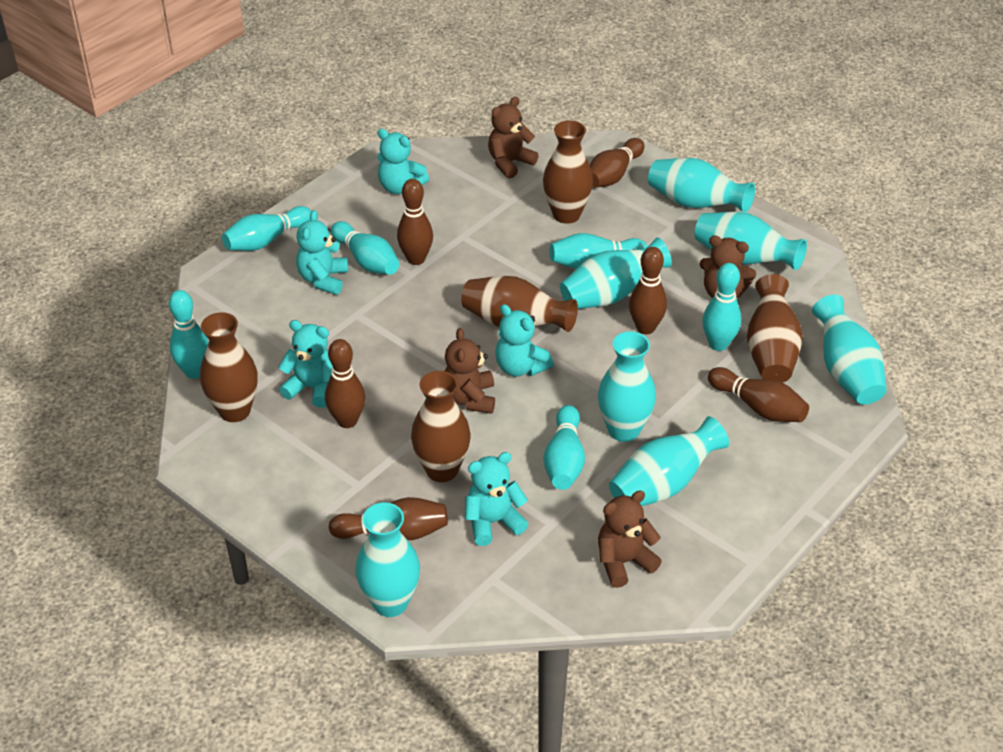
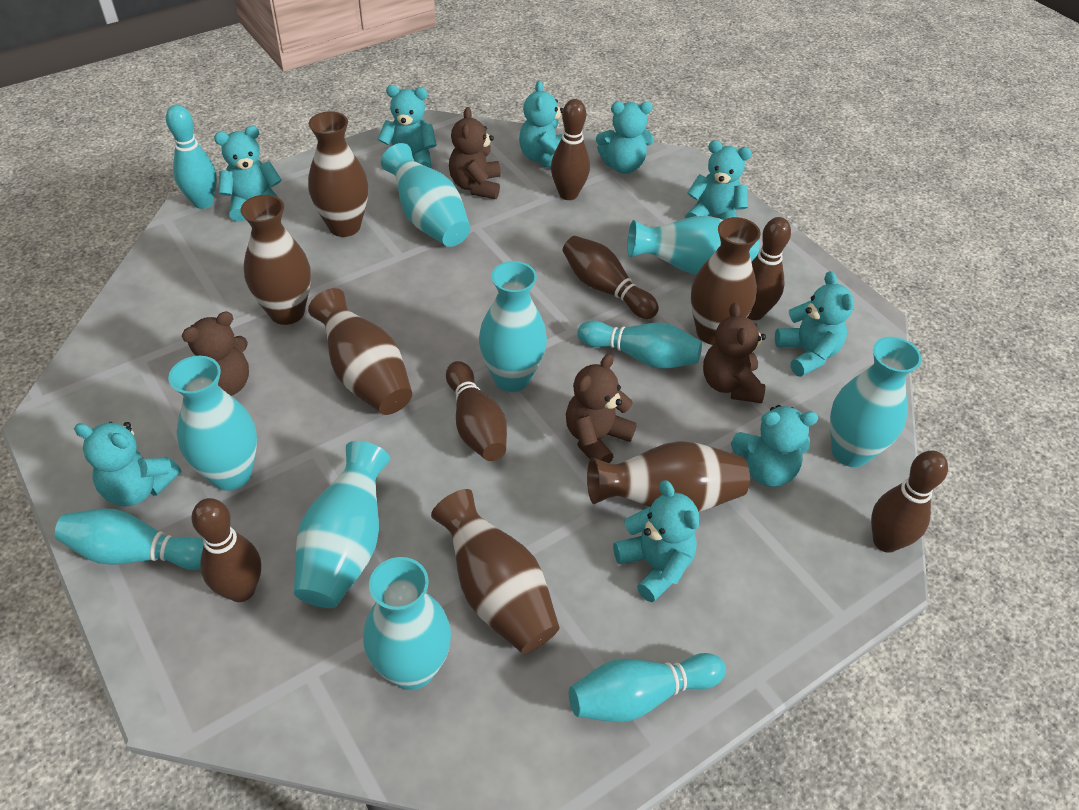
brown vase: 5 -> 6
turquoise bowling pin: 6 -> 4
turquoise teddy bear: 5 -> 9

